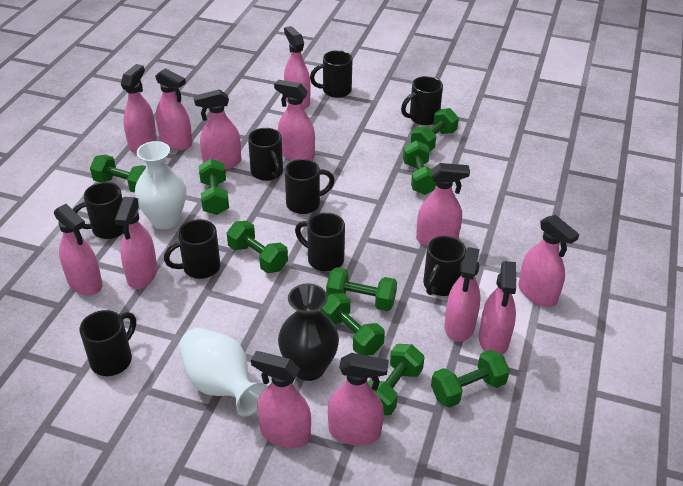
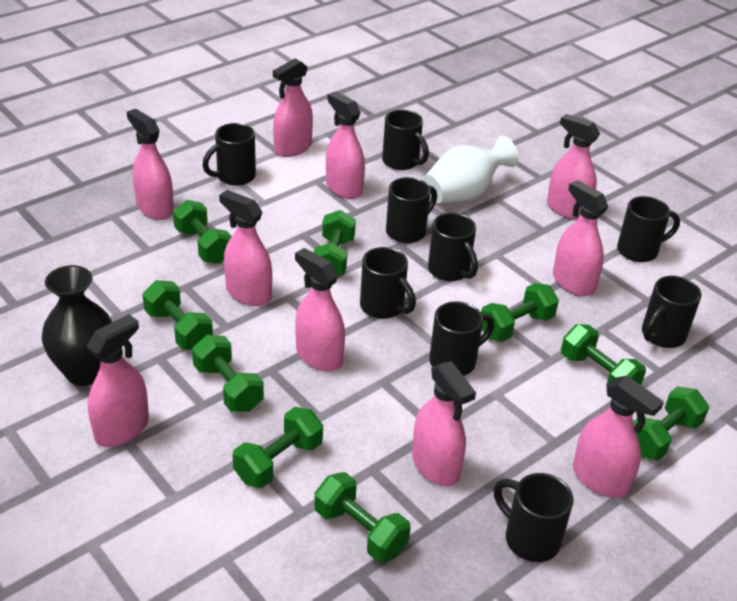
pink spray bottle: 13 -> 10
white vase: 2 -> 1

